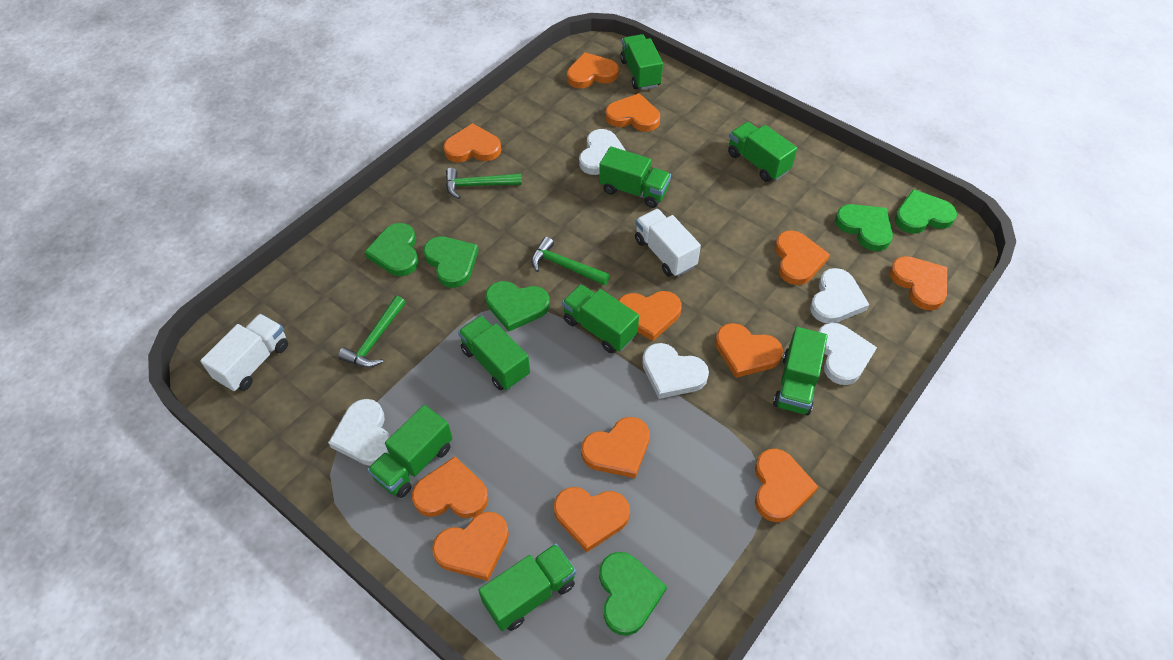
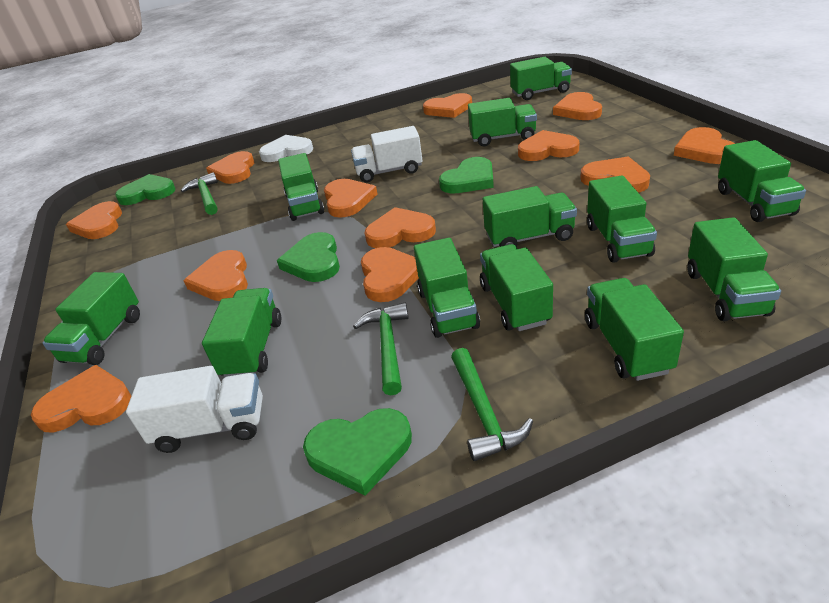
green heart: 6 -> 4
green truck: 8 -> 12
white heart: 5 -> 1

